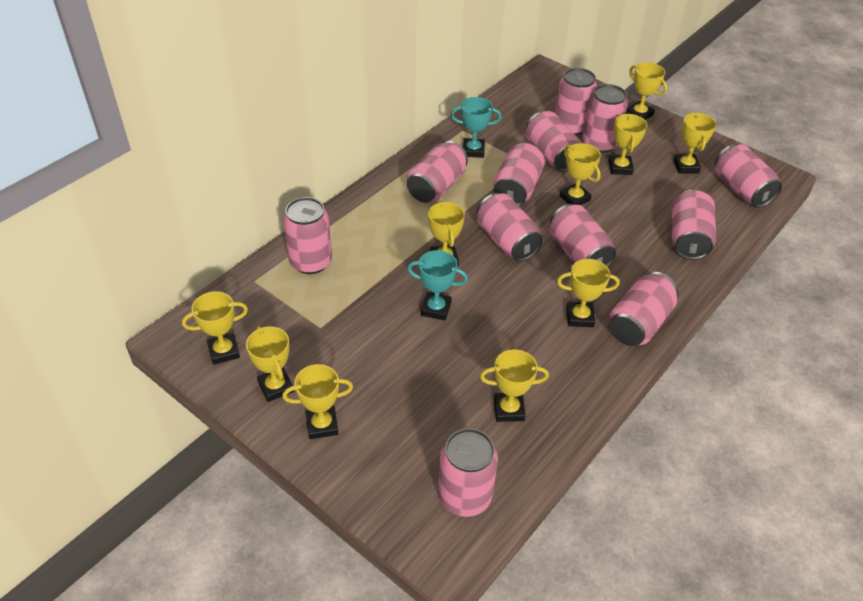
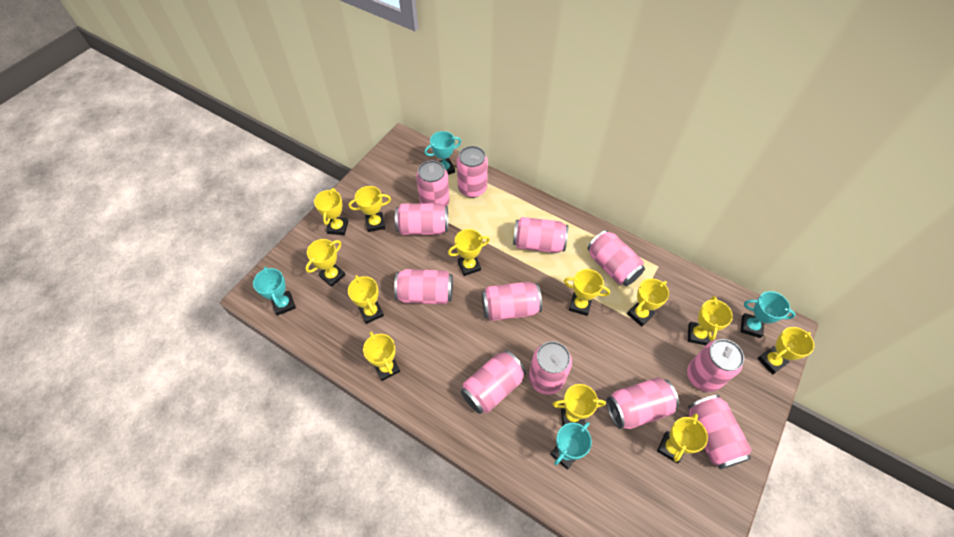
turquoise trophy: 2 -> 4
yellow trophy: 10 -> 12

